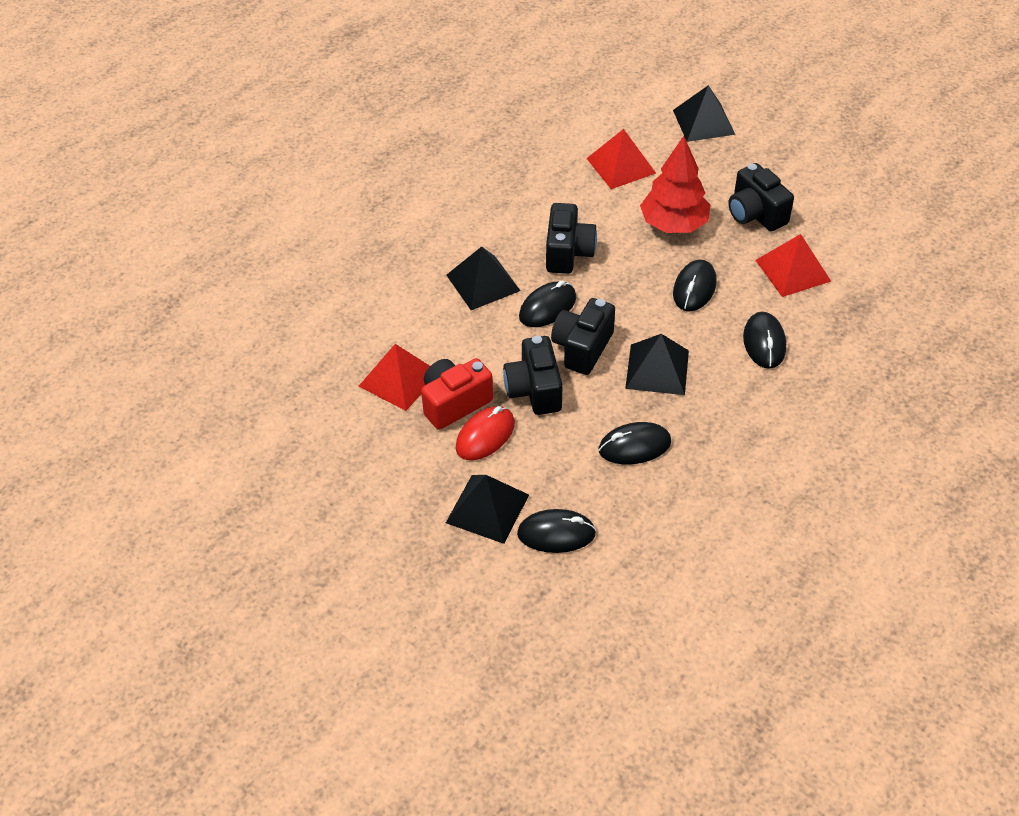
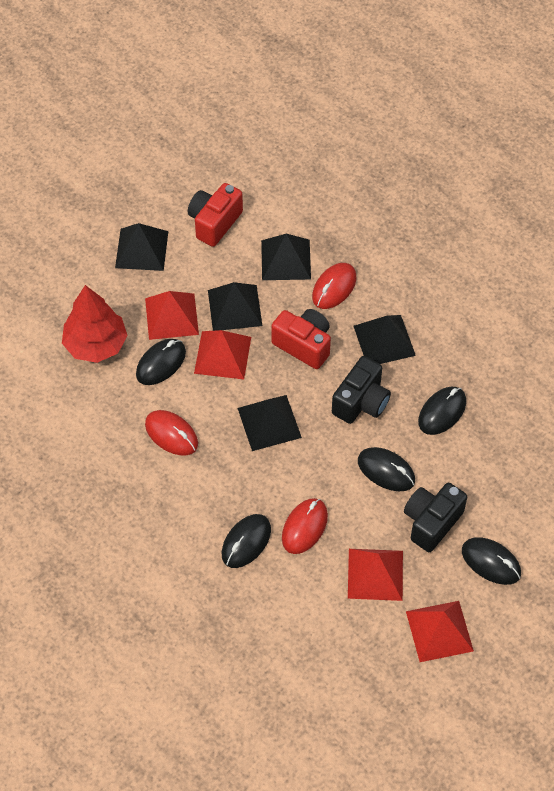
black camera: 4 -> 2
black pyramid: 4 -> 5
red camera: 1 -> 2
red mouse: 1 -> 3
red pyramid: 3 -> 4

